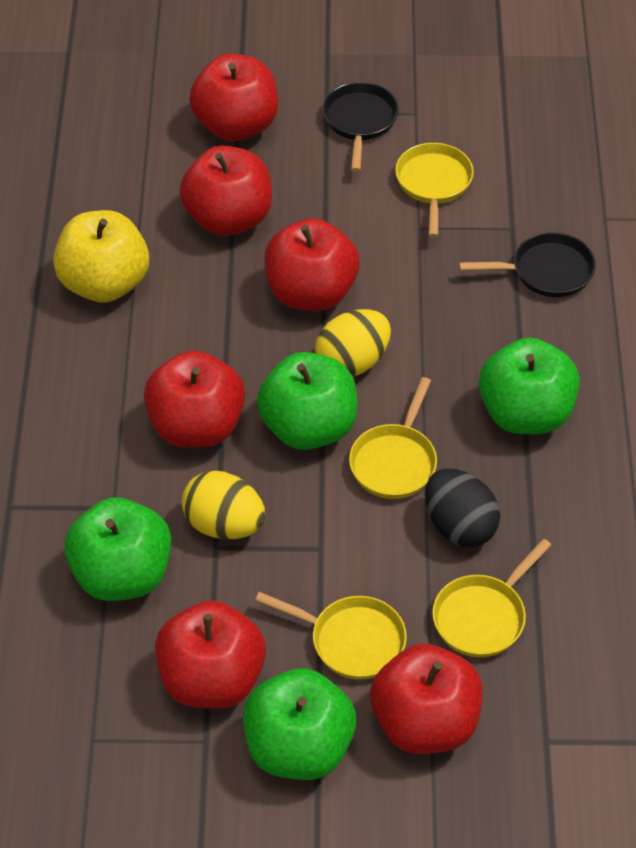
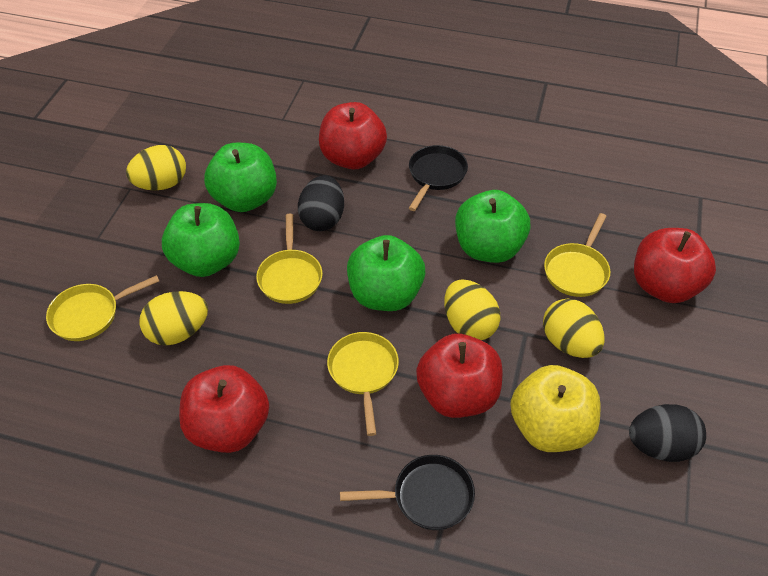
black egg: 1 -> 2
red apple: 6 -> 4
yellow egg: 2 -> 4

